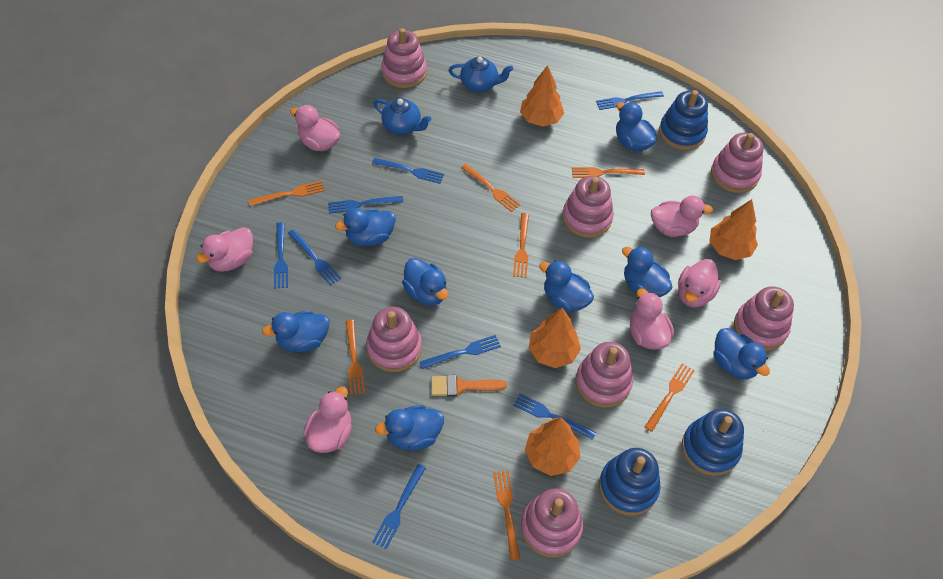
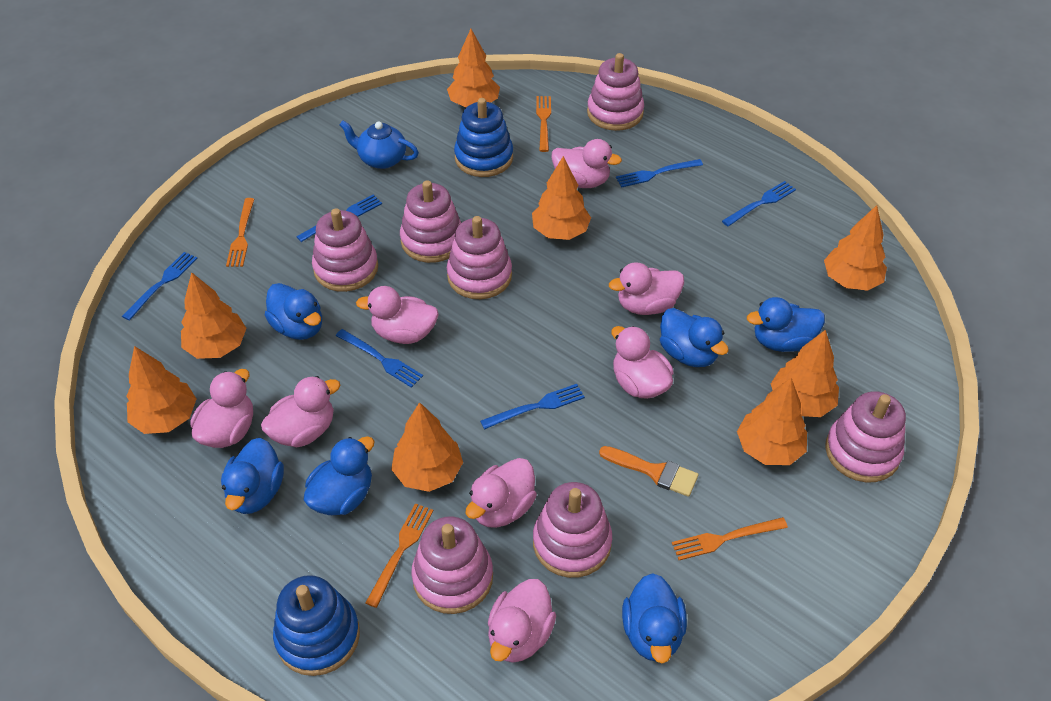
blue duck: 8 -> 6
blue fork: 8 -> 6
blue stacking toy: 3 -> 2
blue teapot: 2 -> 1
orange fork: 7 -> 4
orange tree: 4 -> 8
pink duck: 6 -> 8

